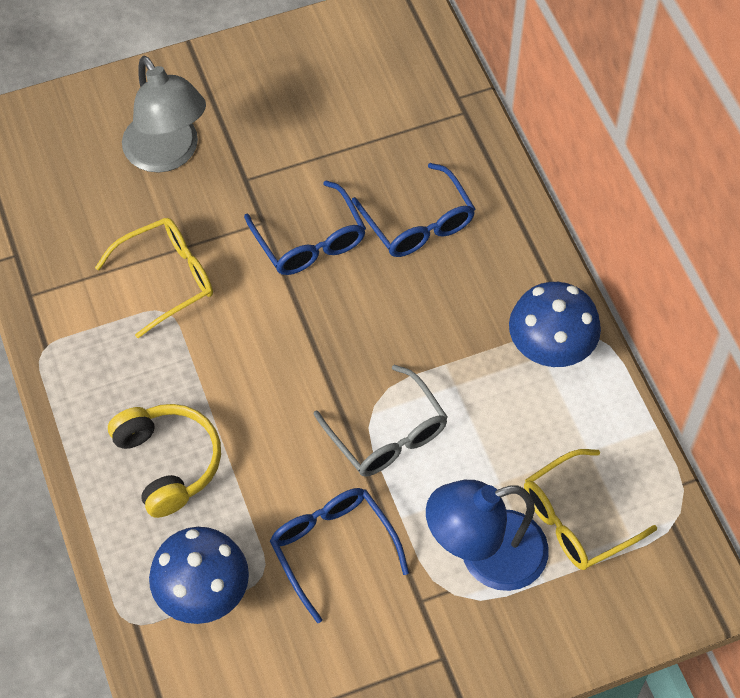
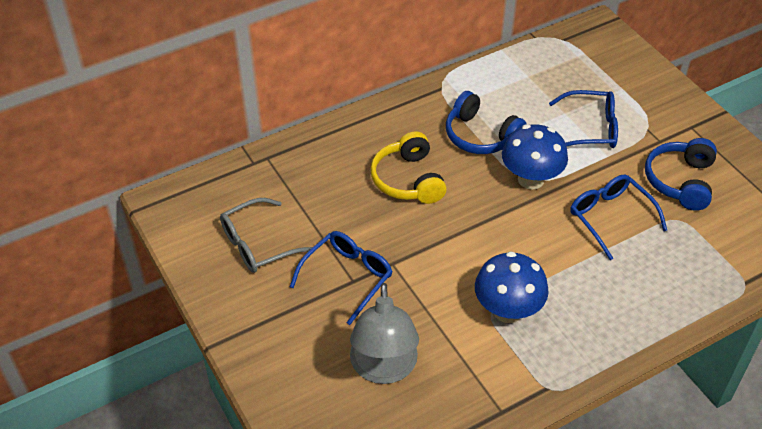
blue headphones: 0 -> 2
blue lamp: 1 -> 0
yellow glasses: 2 -> 0

